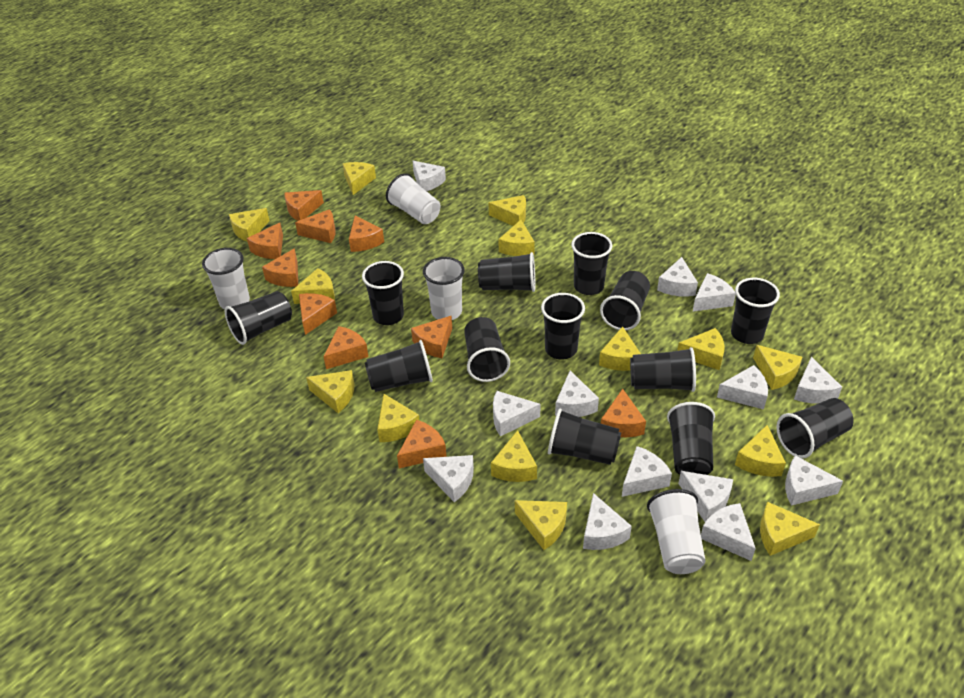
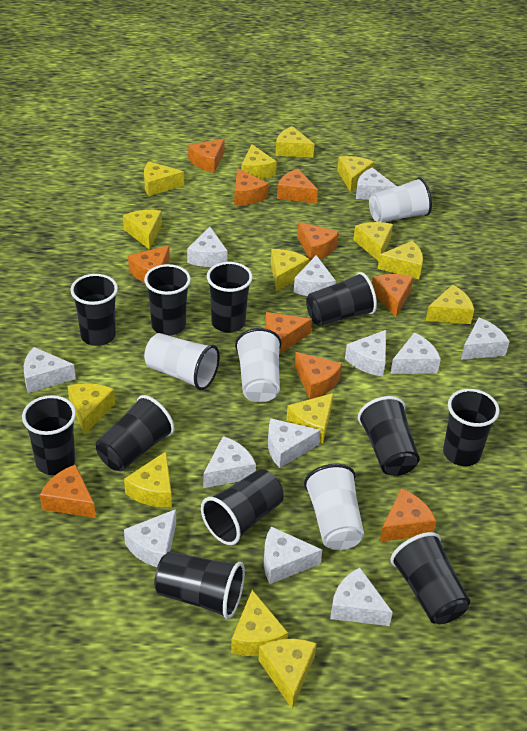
black cup: 13 -> 11
white cheese: 13 -> 12

